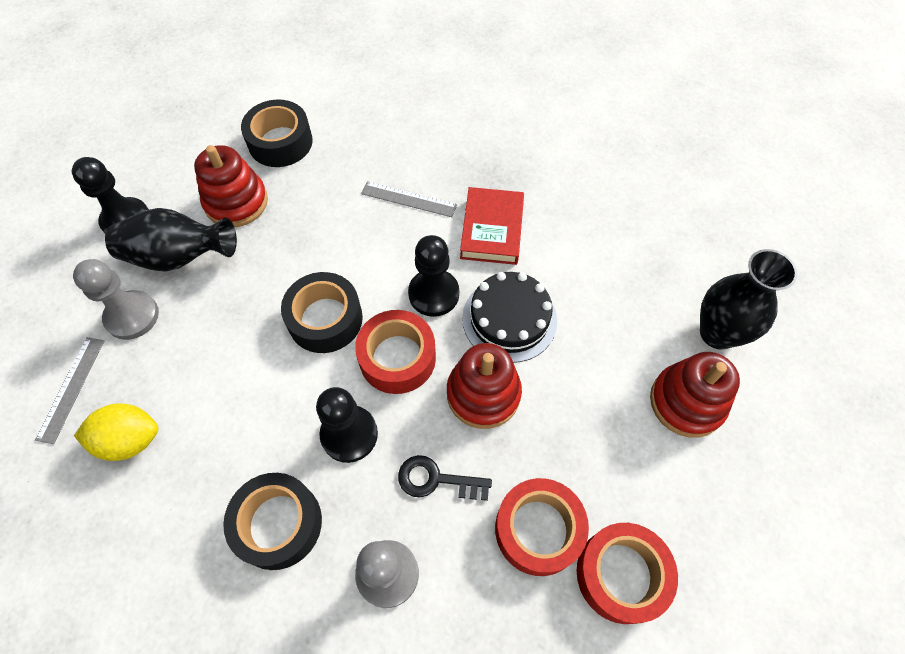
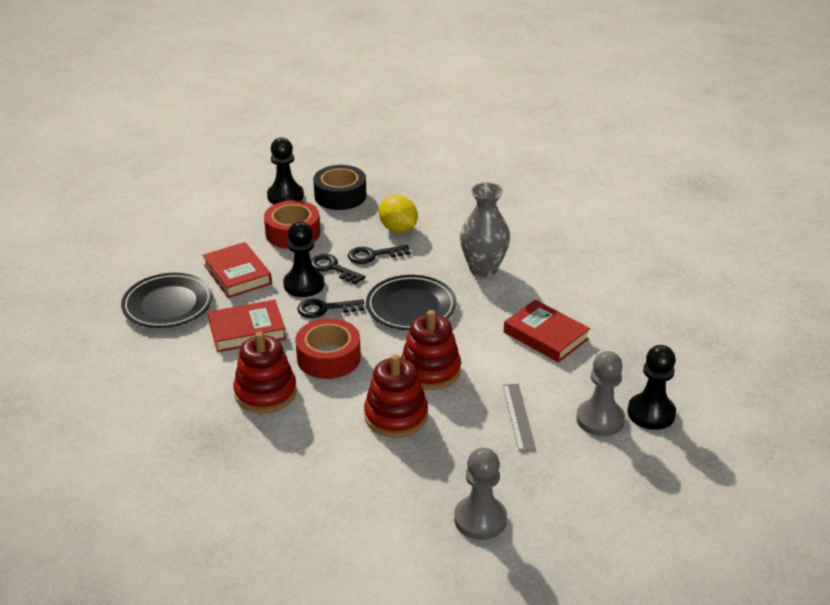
black cake: 1 -> 0
black key: 1 -> 3
black plate: 0 -> 2
black tape: 3 -> 1
black vase: 2 -> 0
grey ruler: 2 -> 1
grey vase: 0 -> 1
red book: 1 -> 3
red tape: 3 -> 2

